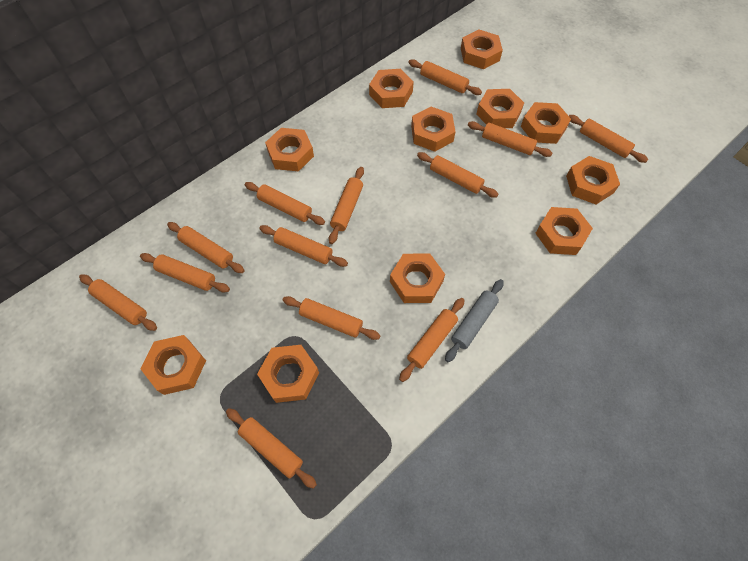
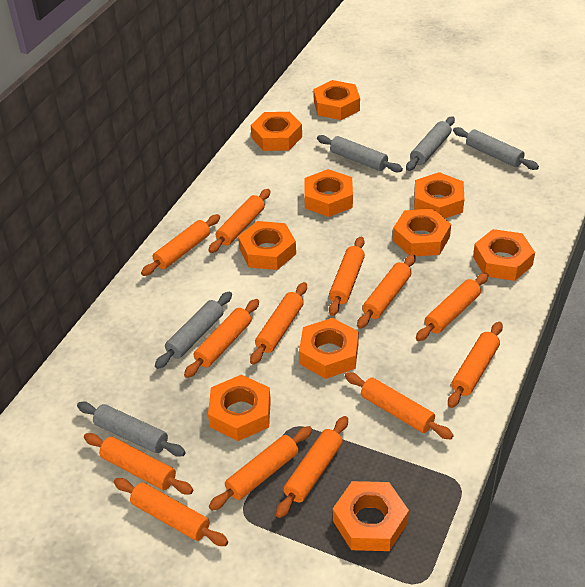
grey rolling pin: 1 -> 5
orange nut: 11 -> 10

